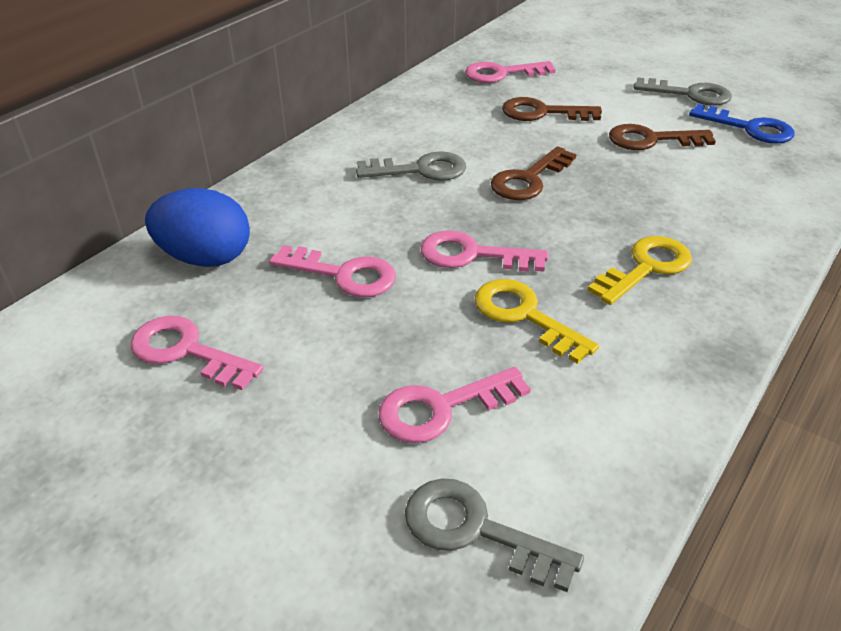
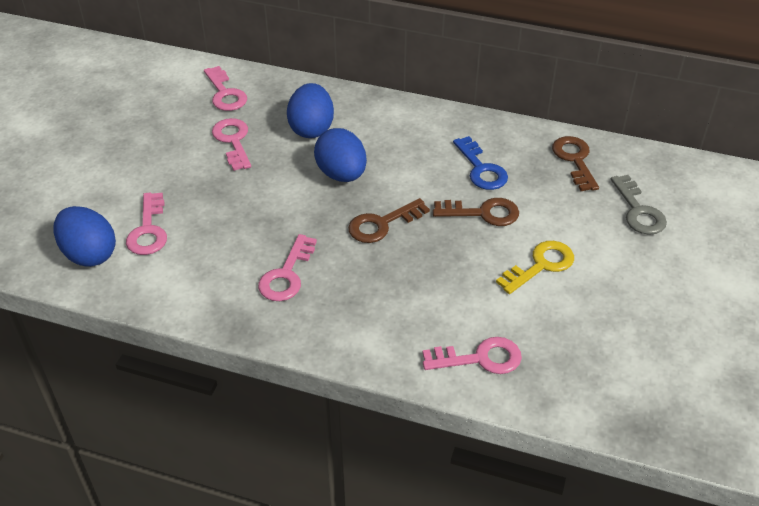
blue egg: 1 -> 3
grey key: 3 -> 1
yellow key: 2 -> 1

